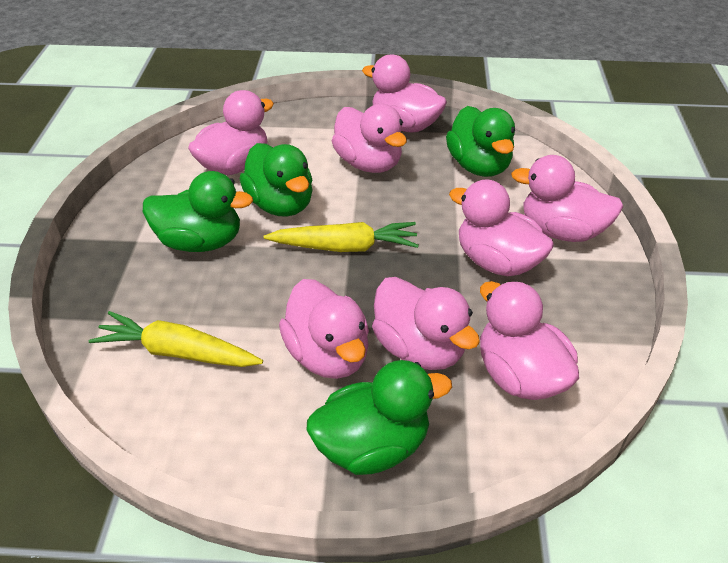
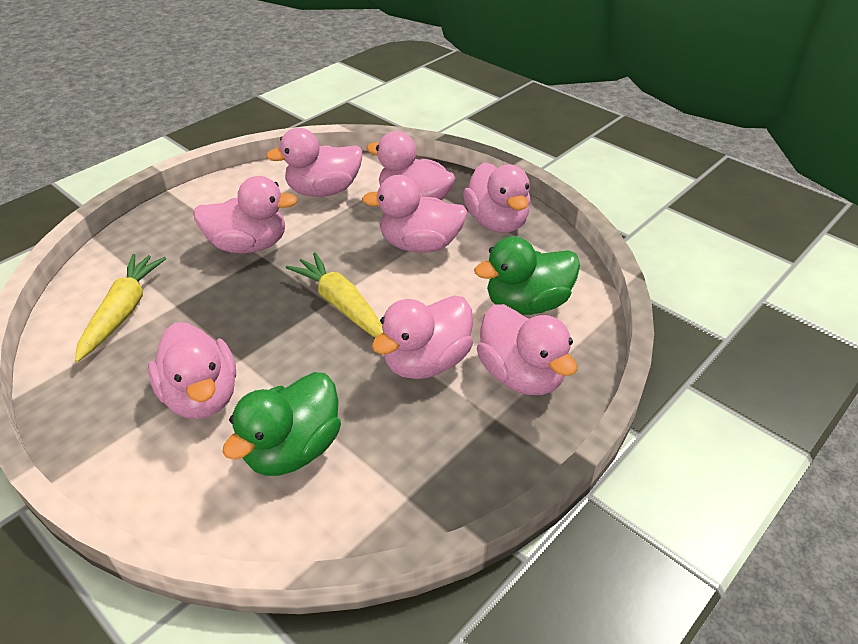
green duck: 4 -> 2

